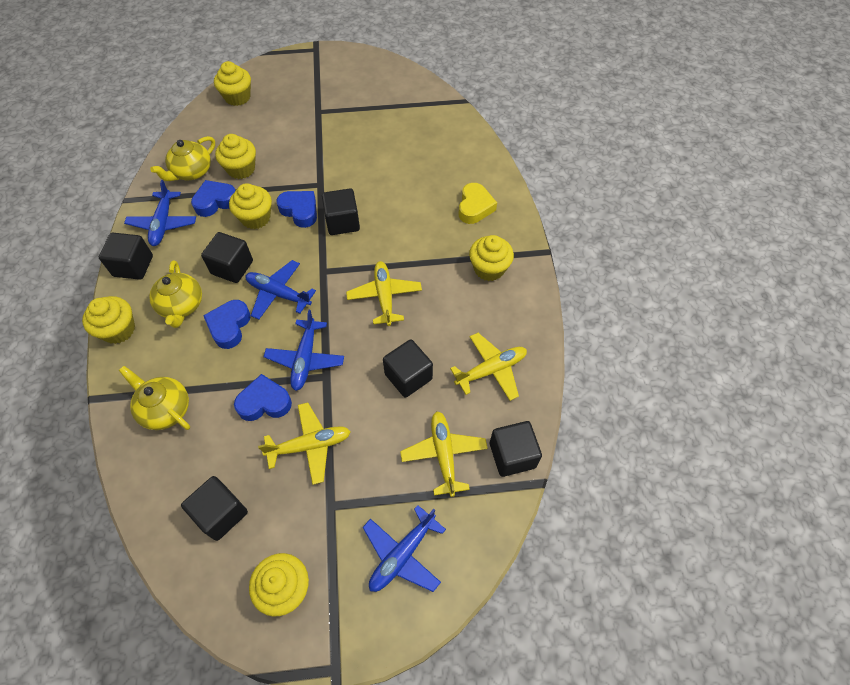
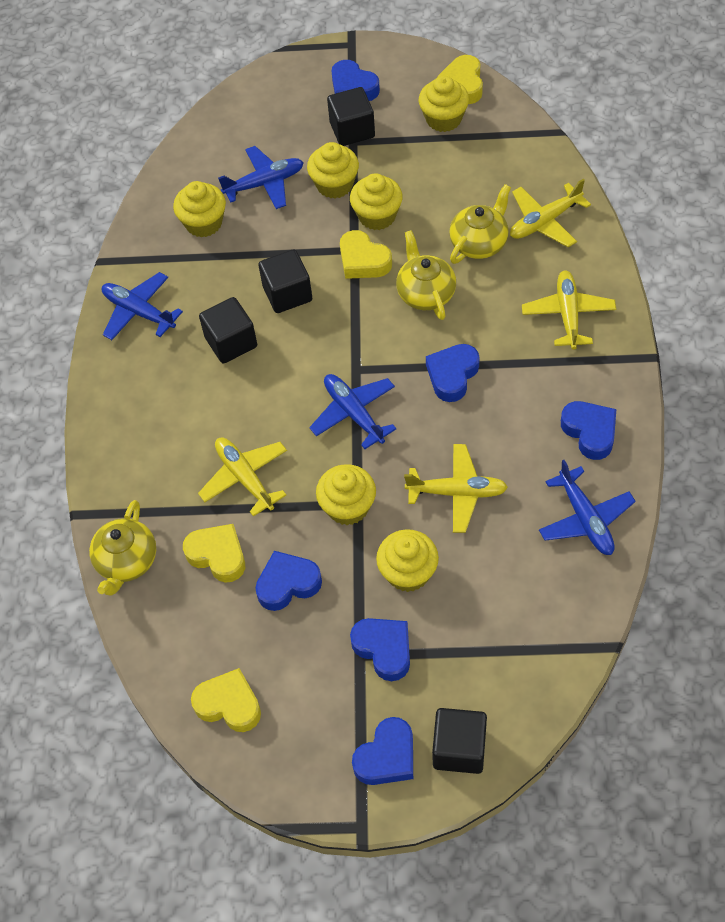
black cube: 6 -> 4
blue heart: 4 -> 6
yellow heart: 1 -> 4

